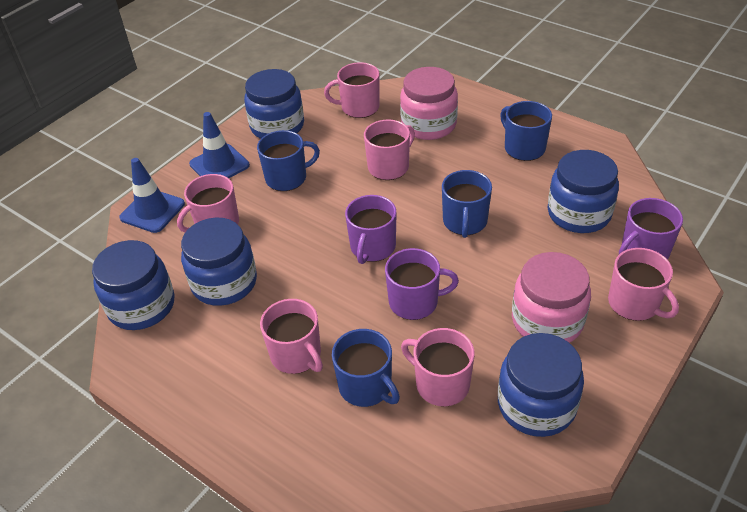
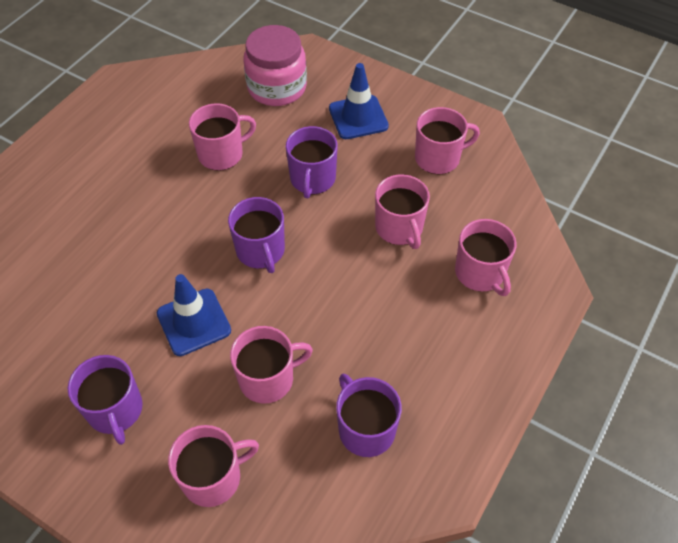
blue jar: 5 -> 0
blue mug: 4 -> 0
pink jar: 2 -> 1
purple mug: 3 -> 4

